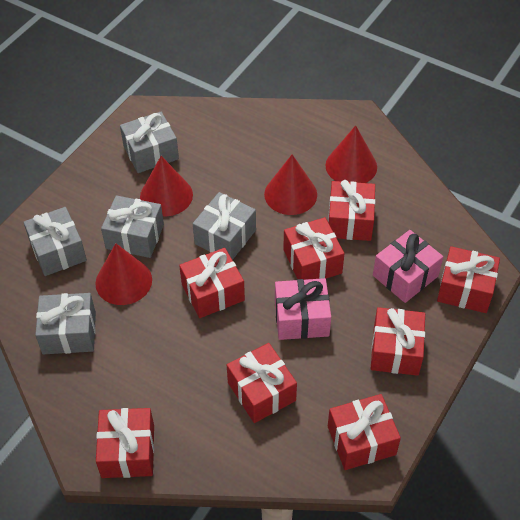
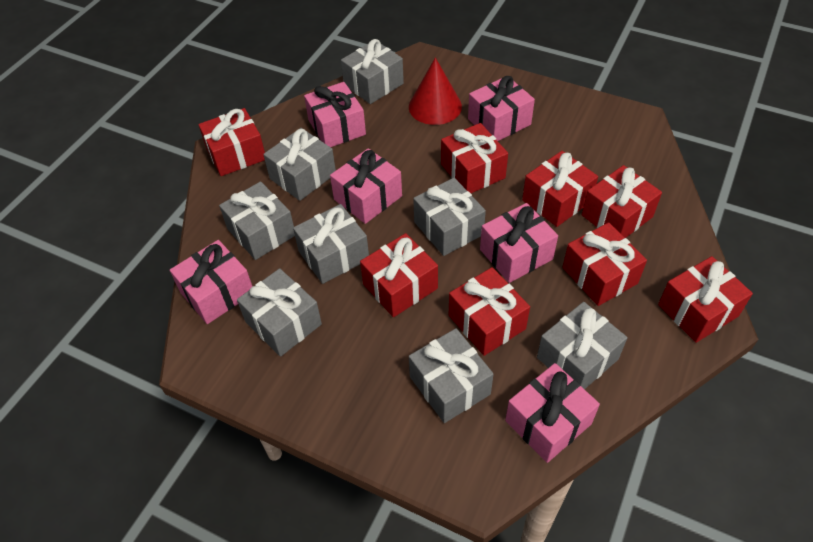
grey gift: 5 -> 8
pink gift: 2 -> 6
red cone: 4 -> 1

